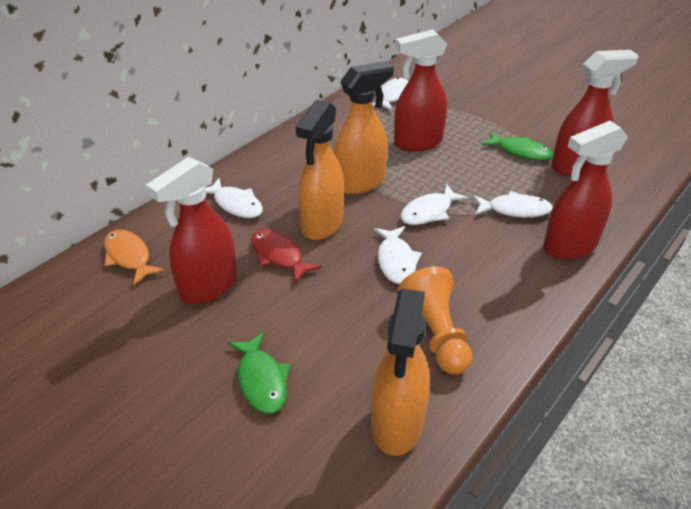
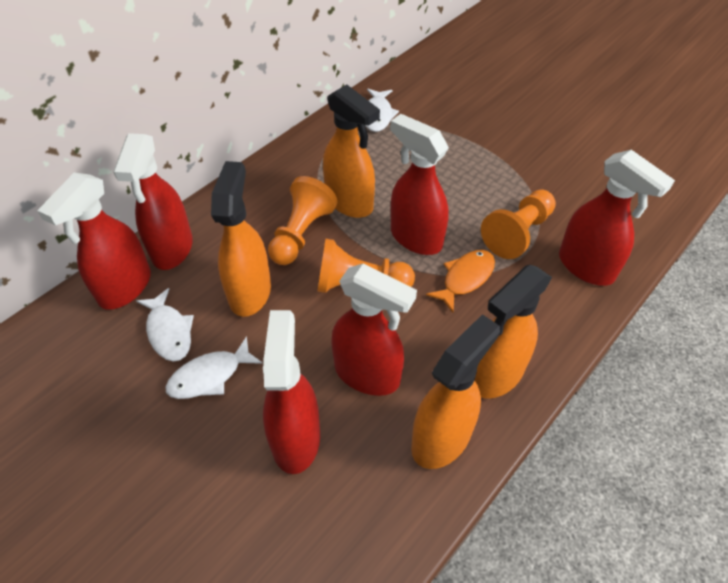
green fish: 2 -> 0
orange pawn: 1 -> 3
orange spray bottle: 3 -> 4
red fish: 1 -> 0
red spray bottle: 4 -> 6
white fish: 5 -> 3

